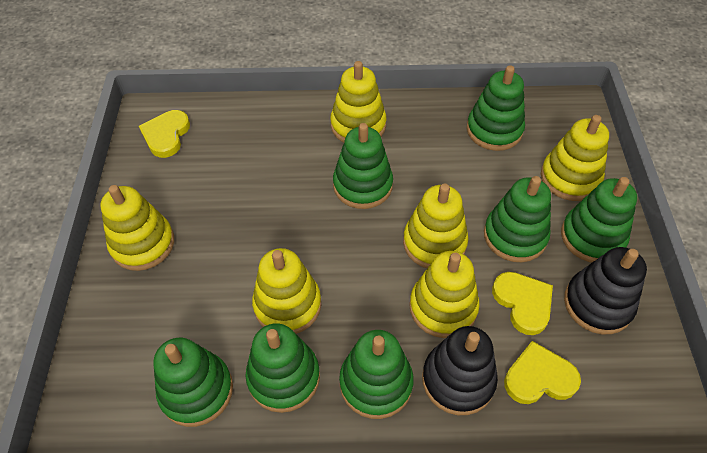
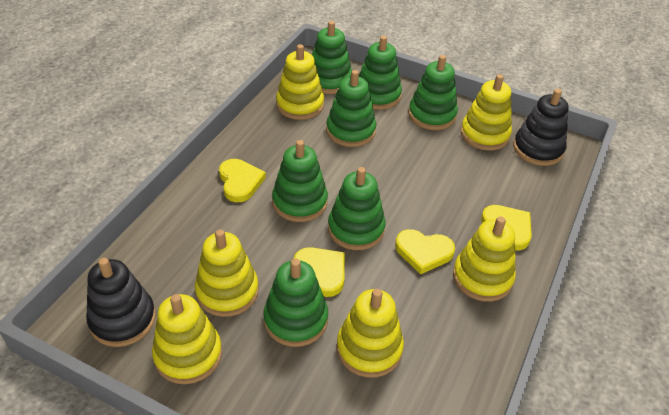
yellow heart: 3 -> 4

